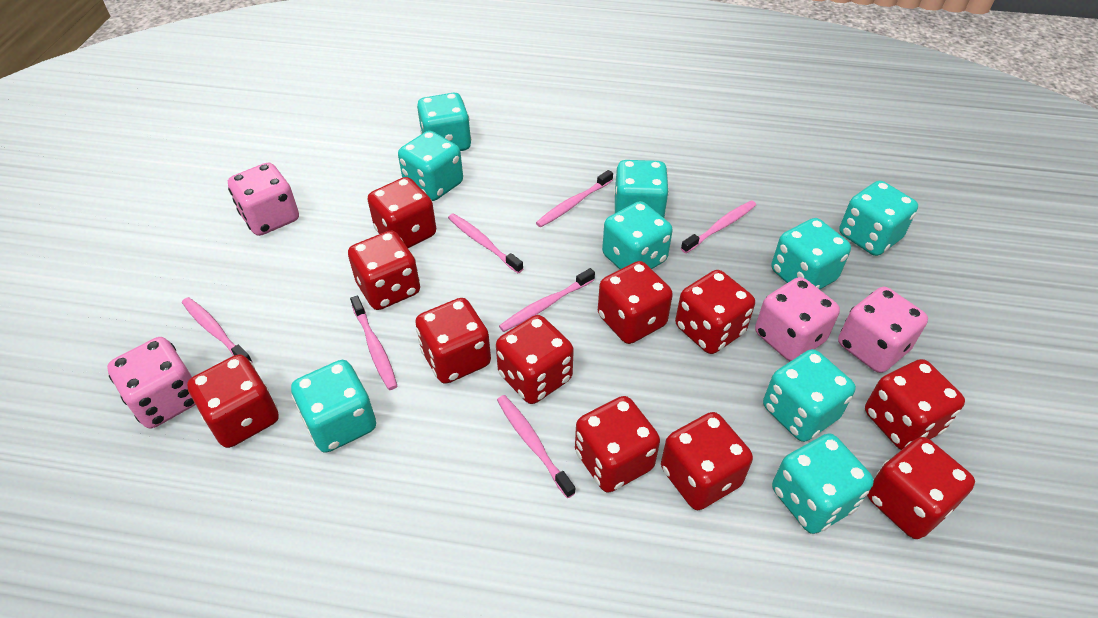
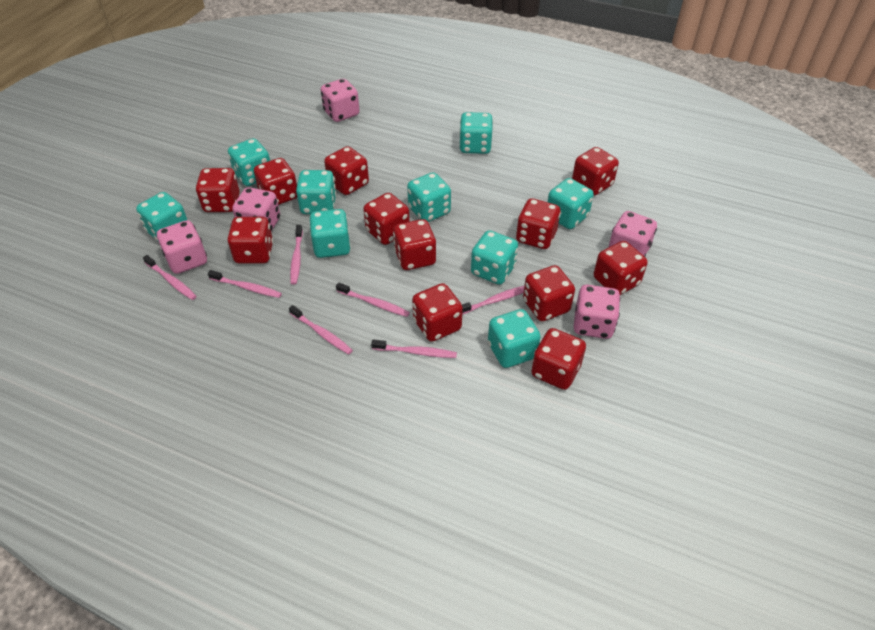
pink dice: 4 -> 5
red dice: 11 -> 12

